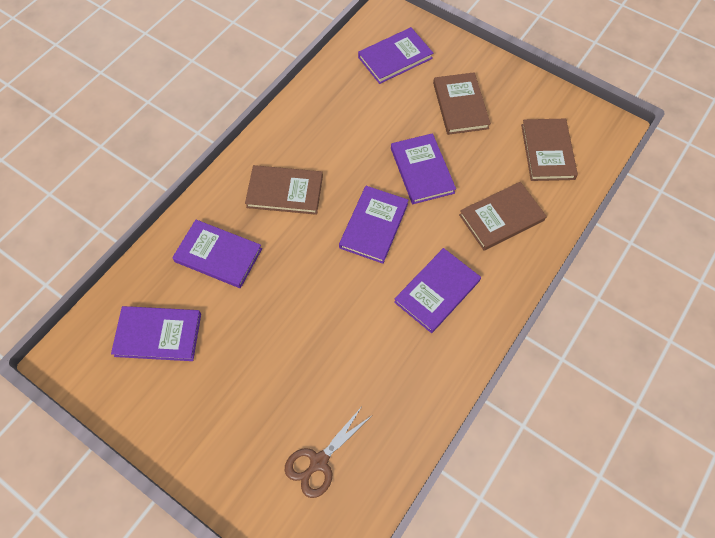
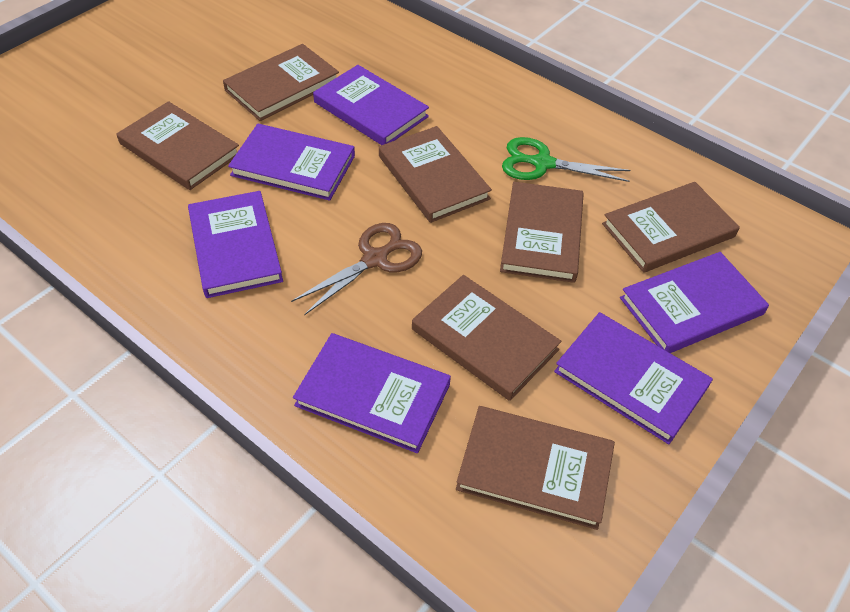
brown book: 4 -> 7
green scissors: 0 -> 1

